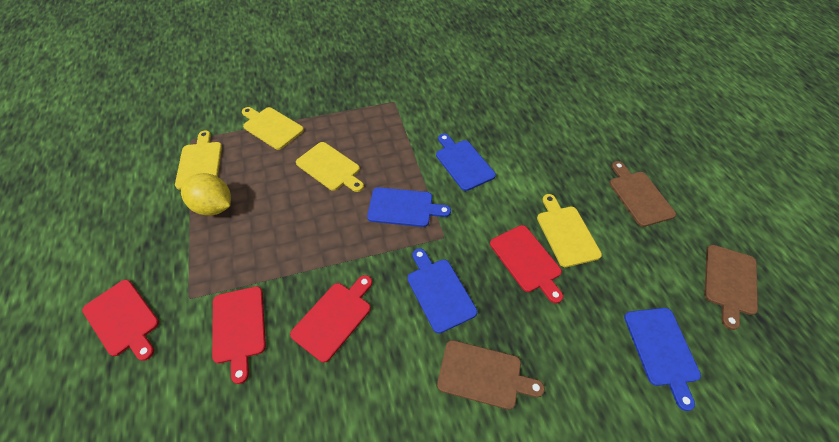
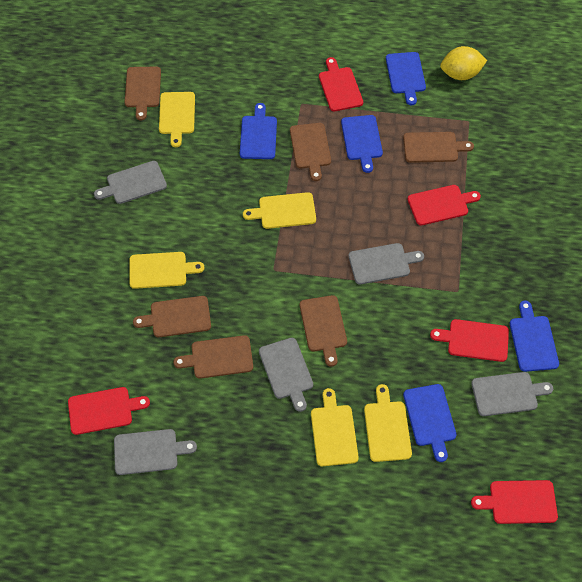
blue cutting board: 4 -> 5
brown cutting board: 3 -> 6
grey cutting board: 0 -> 5
red cutting board: 4 -> 5
yellow cutting board: 4 -> 5

